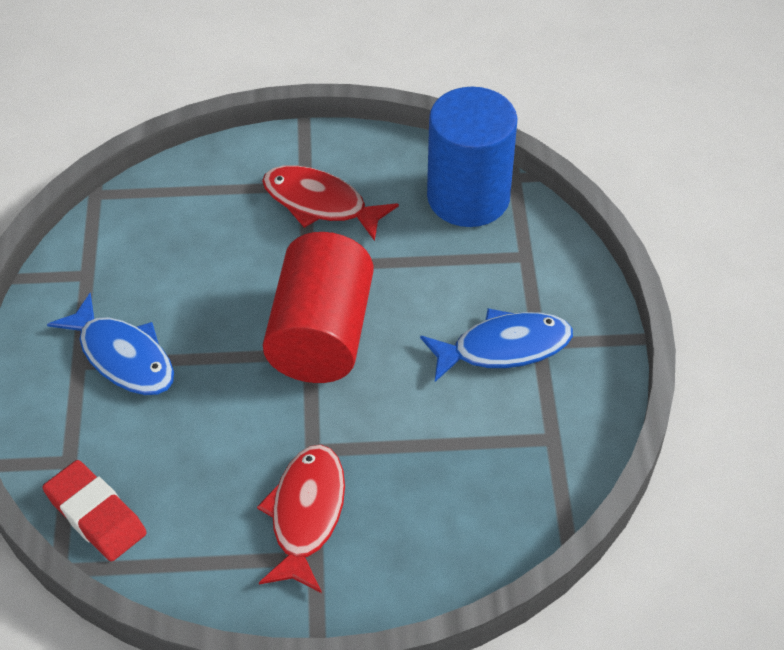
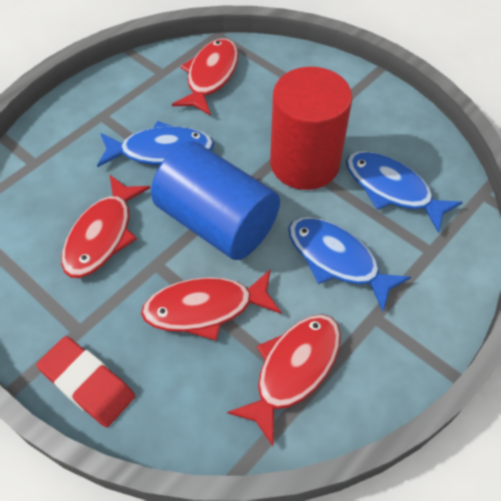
blue fish: 2 -> 3
red fish: 2 -> 4

